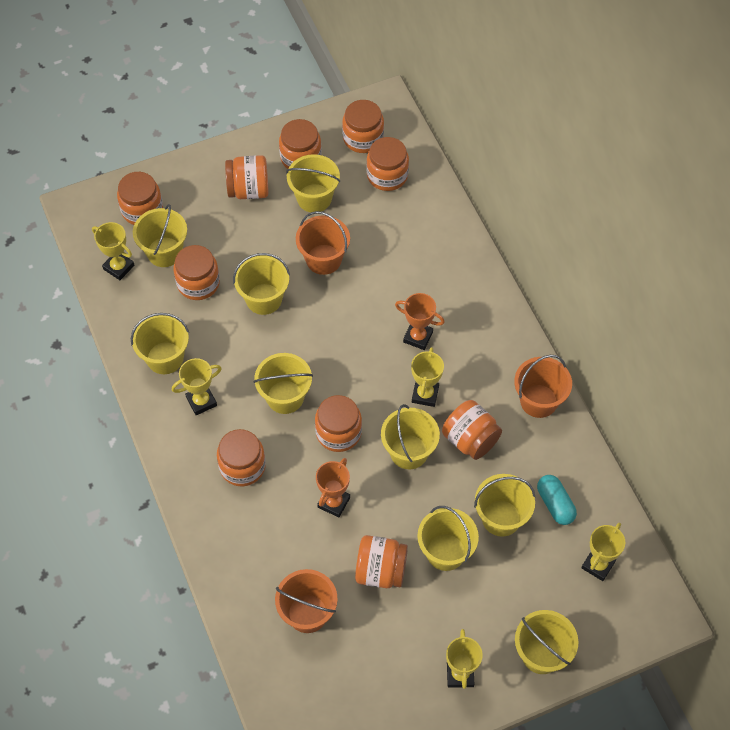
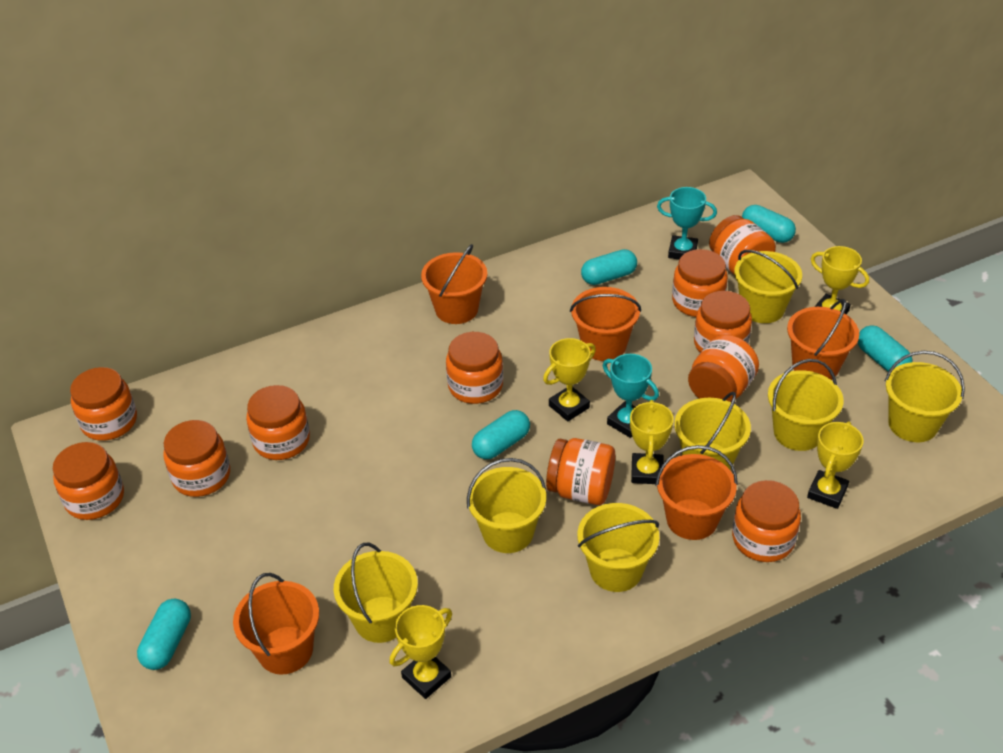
orange bucket: 3 -> 5
orange jar: 10 -> 11
orange trophy: 2 -> 0
turquoise capsule: 1 -> 5
turquoise trophy: 0 -> 2
yellow bucket: 9 -> 7

